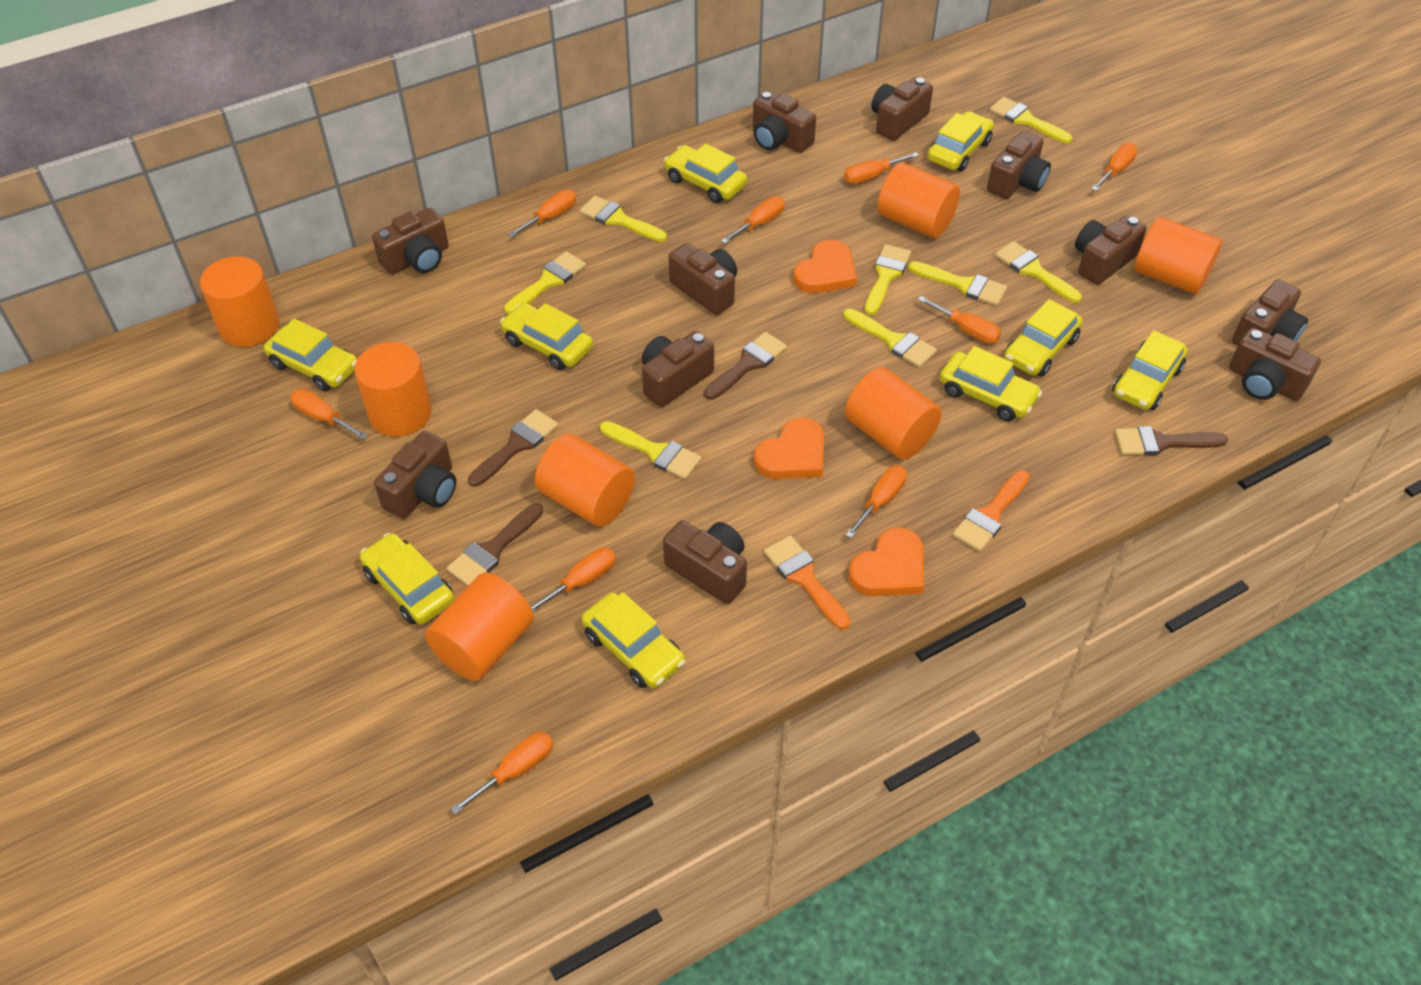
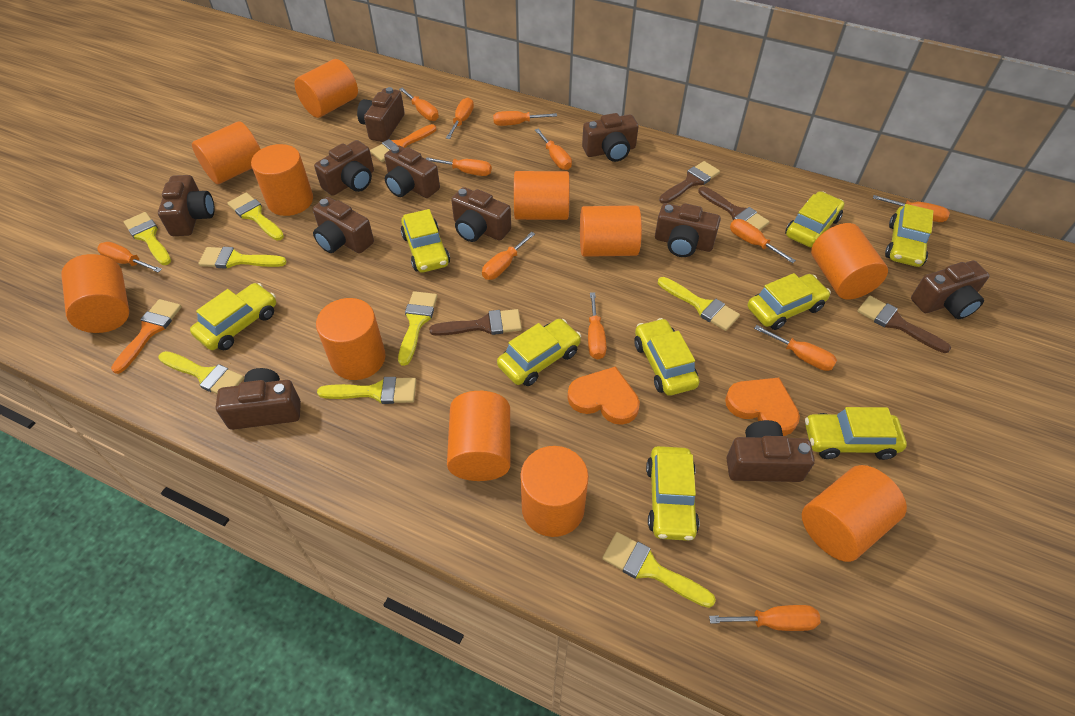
orange cylinder: 7 -> 11
orange heart: 3 -> 2
orange screwdriver: 9 -> 12

